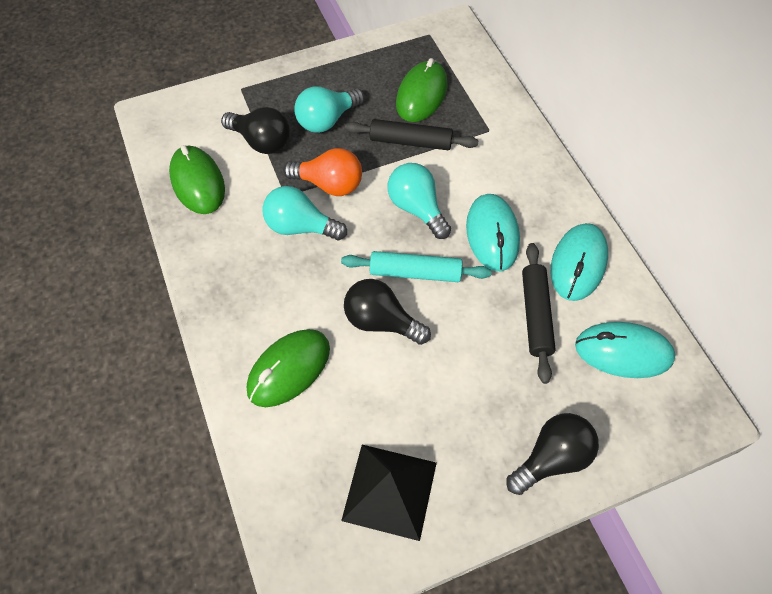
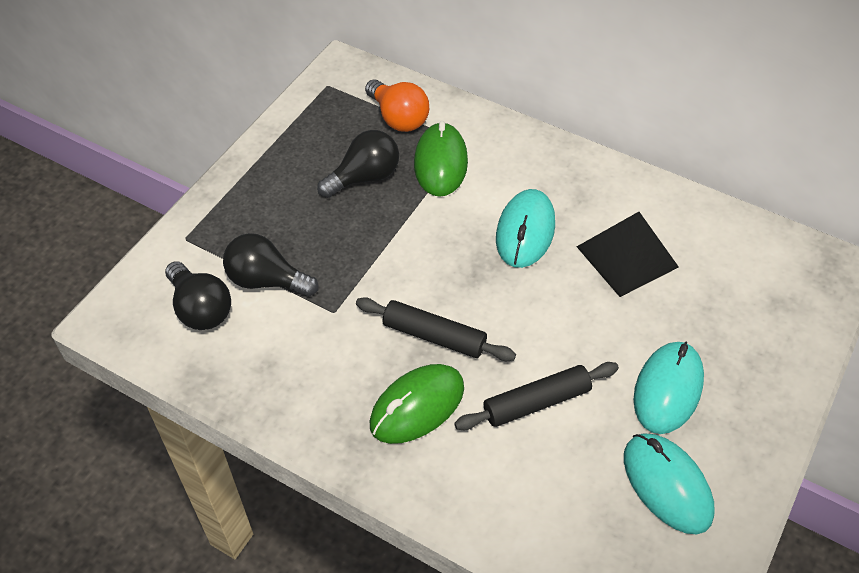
green mouse: 3 -> 2
turquoise light bulb: 3 -> 0
turquoise rolling pin: 1 -> 0

